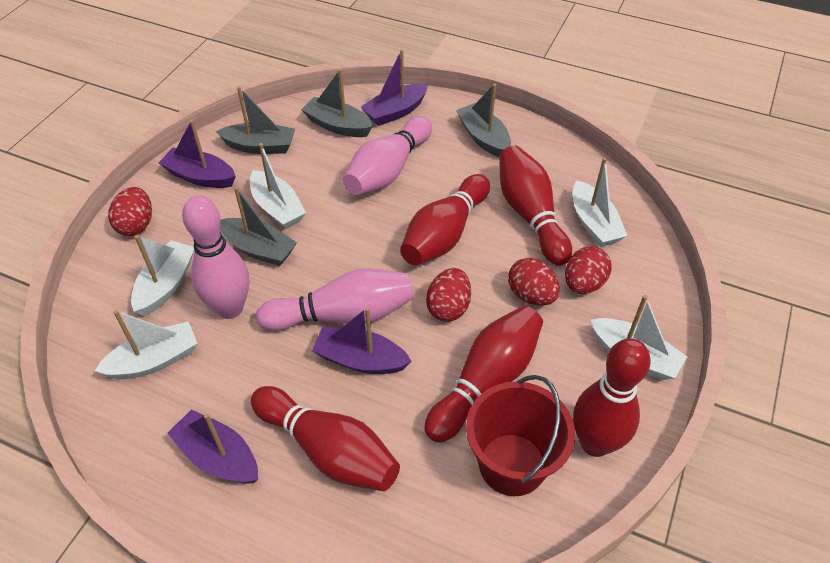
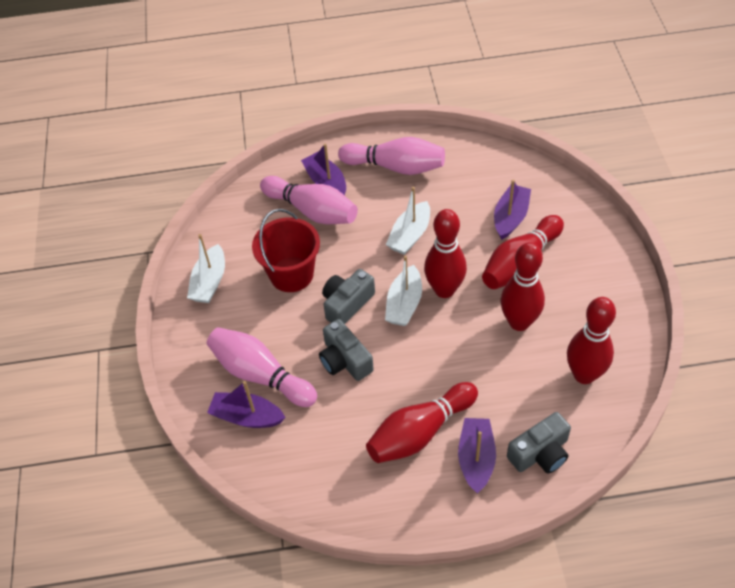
grey boat: 4 -> 0
grey camera: 0 -> 3
red egg: 4 -> 0
white boat: 5 -> 3

